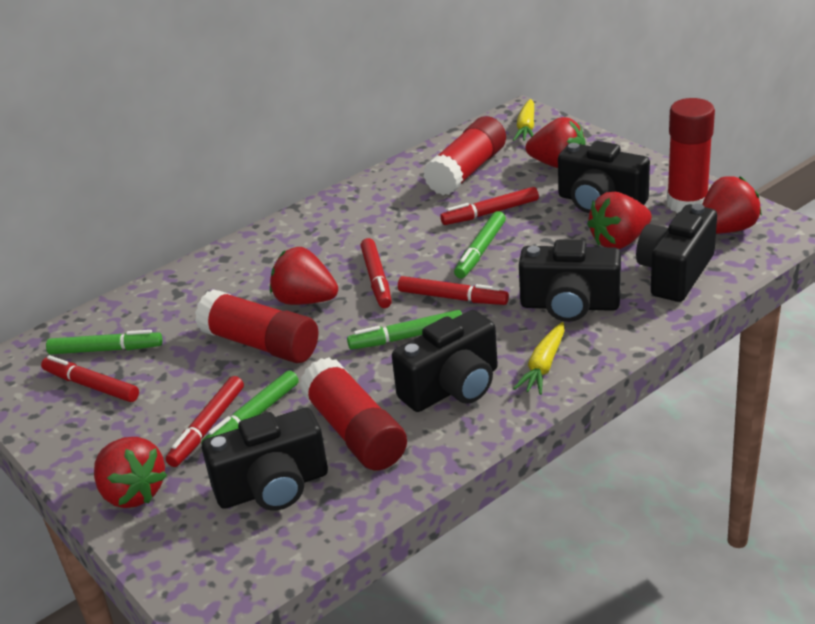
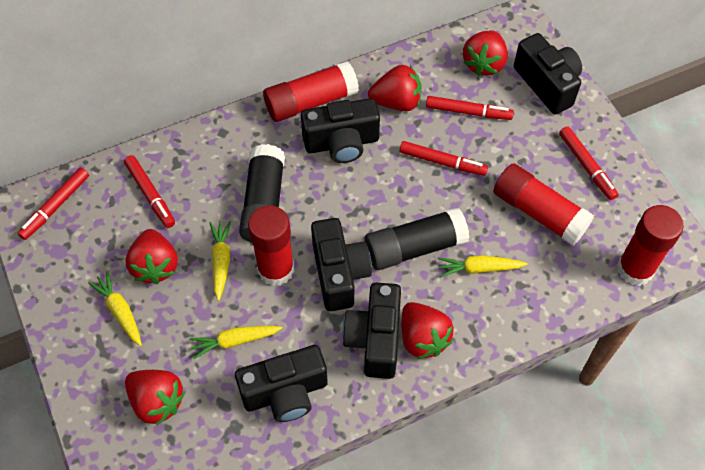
black glue stick: 0 -> 2
green marker: 4 -> 0
yellow carrot: 2 -> 4

